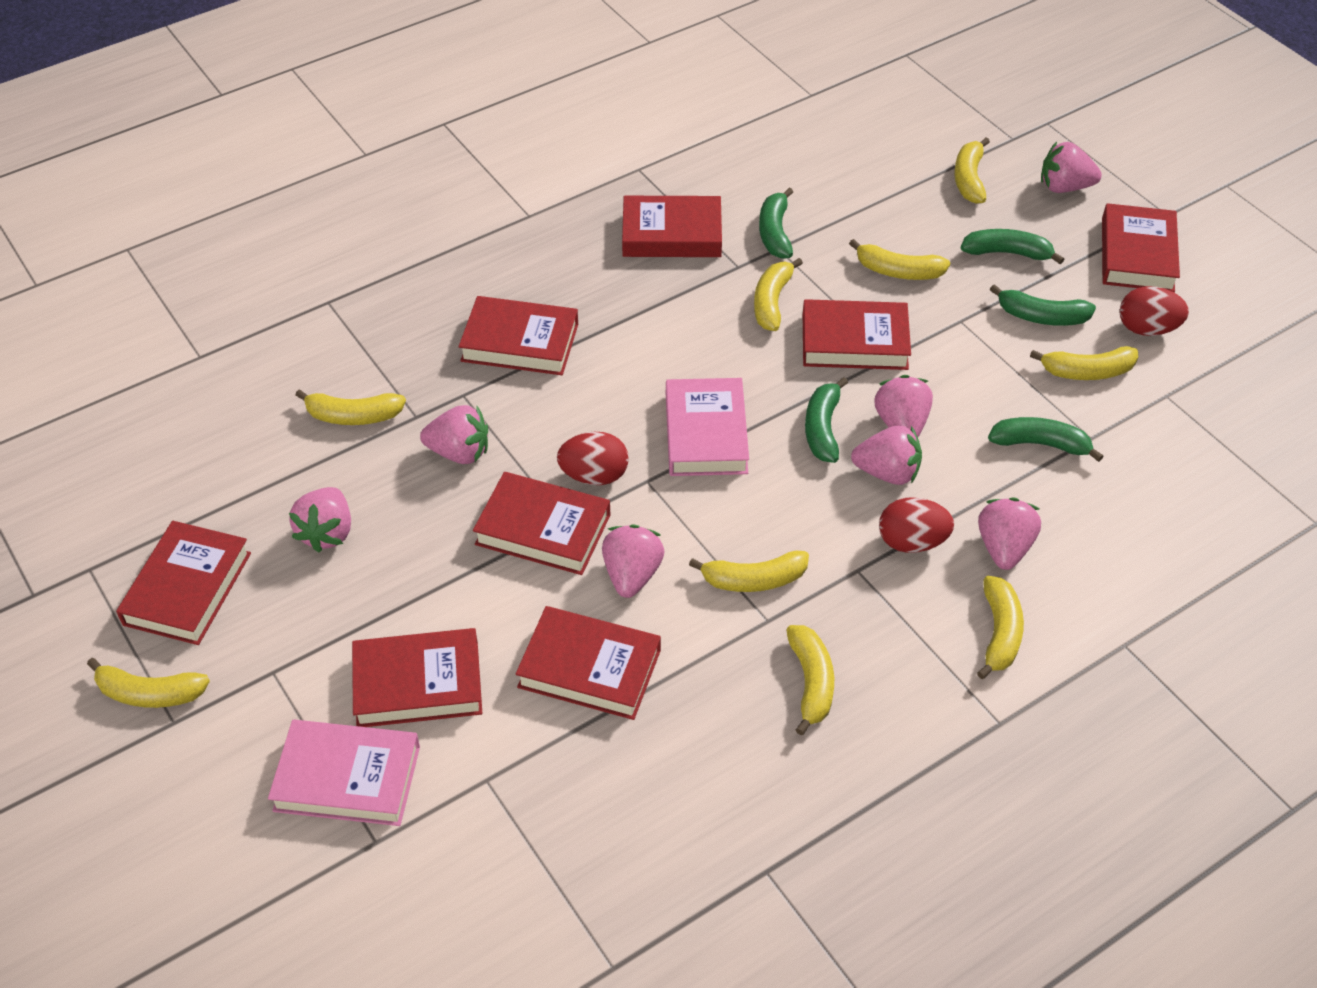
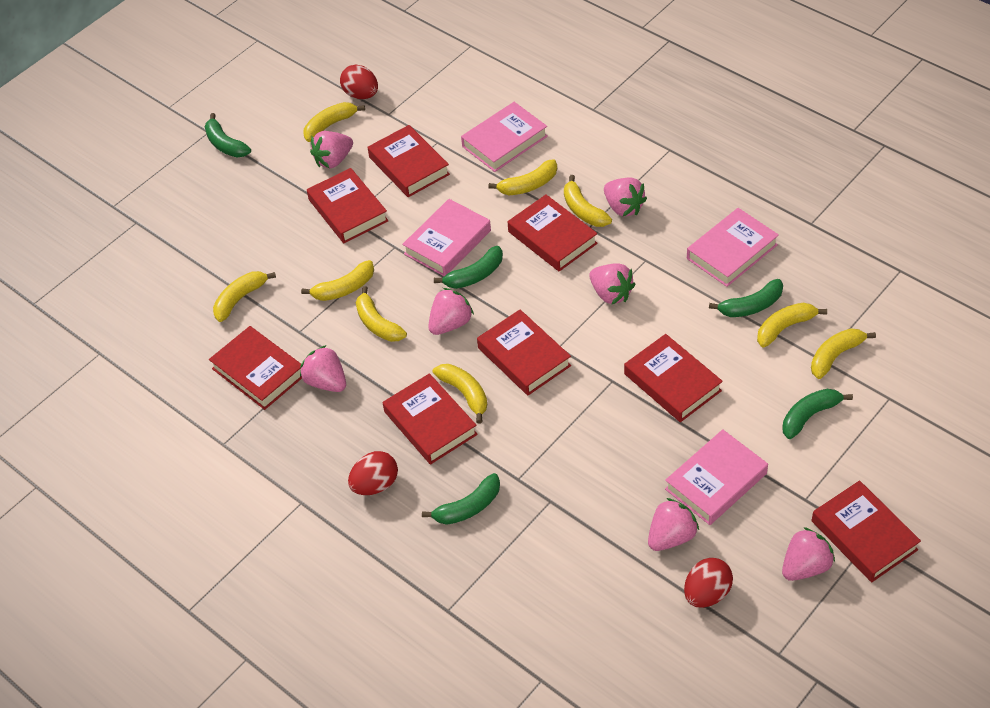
pink book: 2 -> 4

